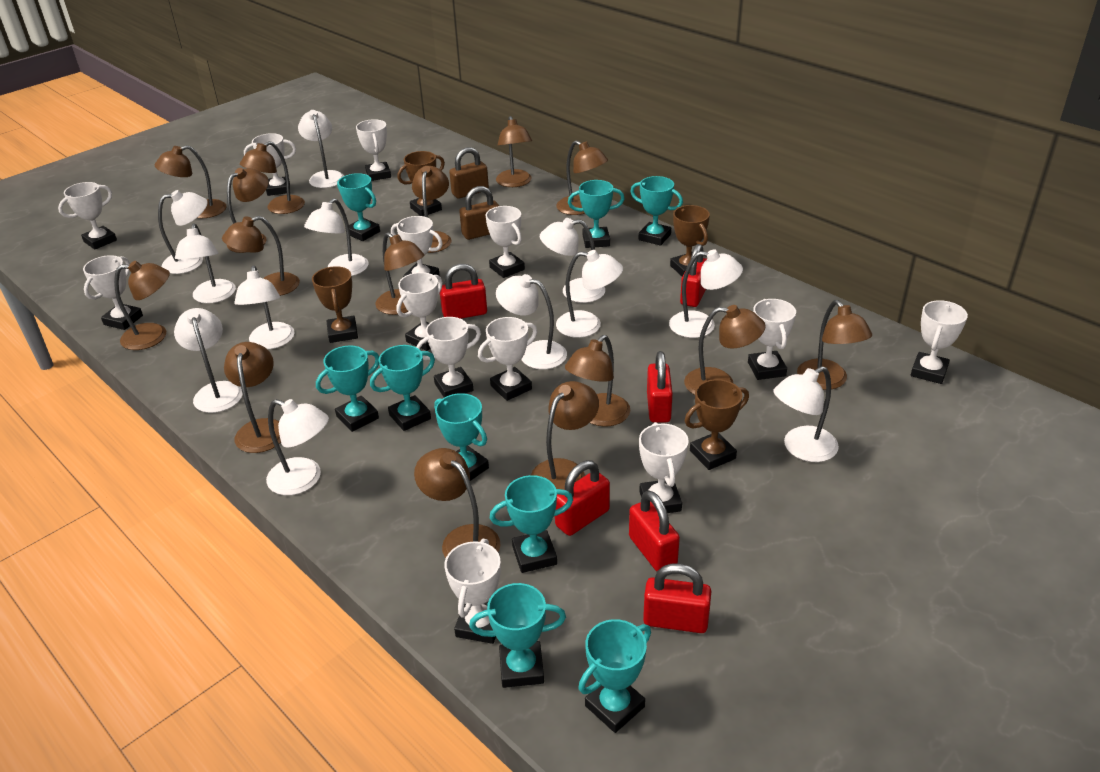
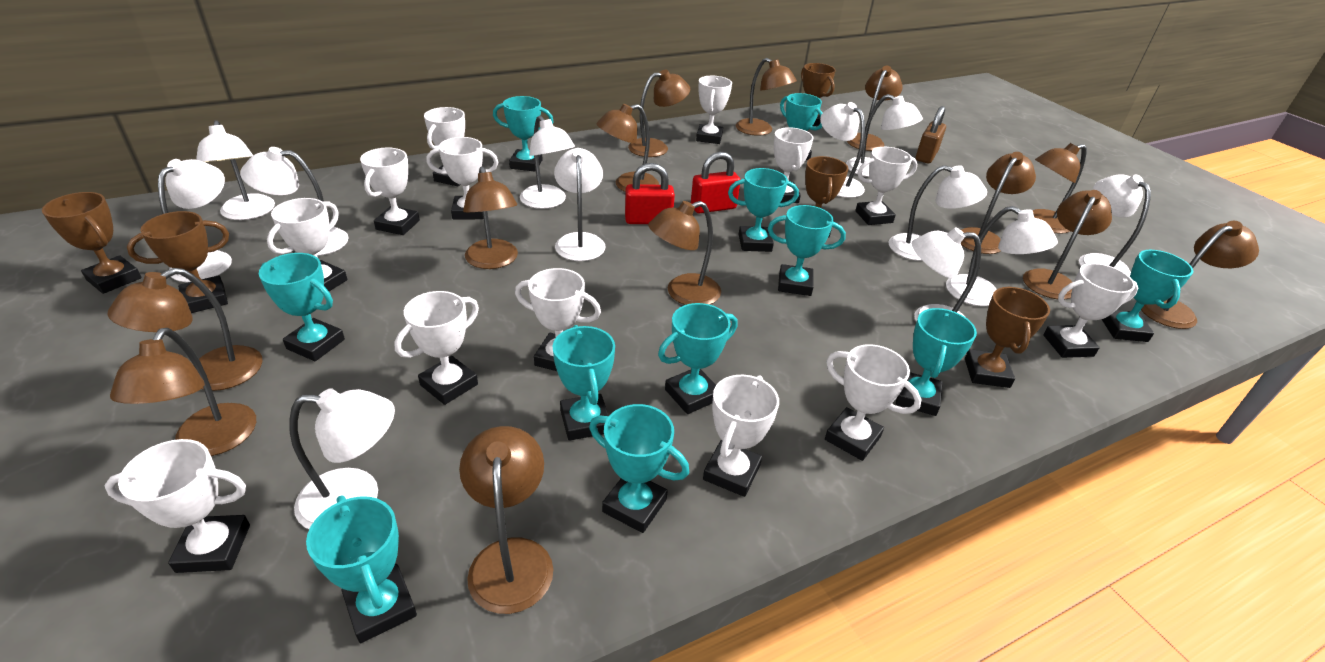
brown lamp: 15 -> 13
brown padlock: 2 -> 1
brown trophy: 4 -> 5
red padlock: 6 -> 2
turquoise trophy: 9 -> 11

